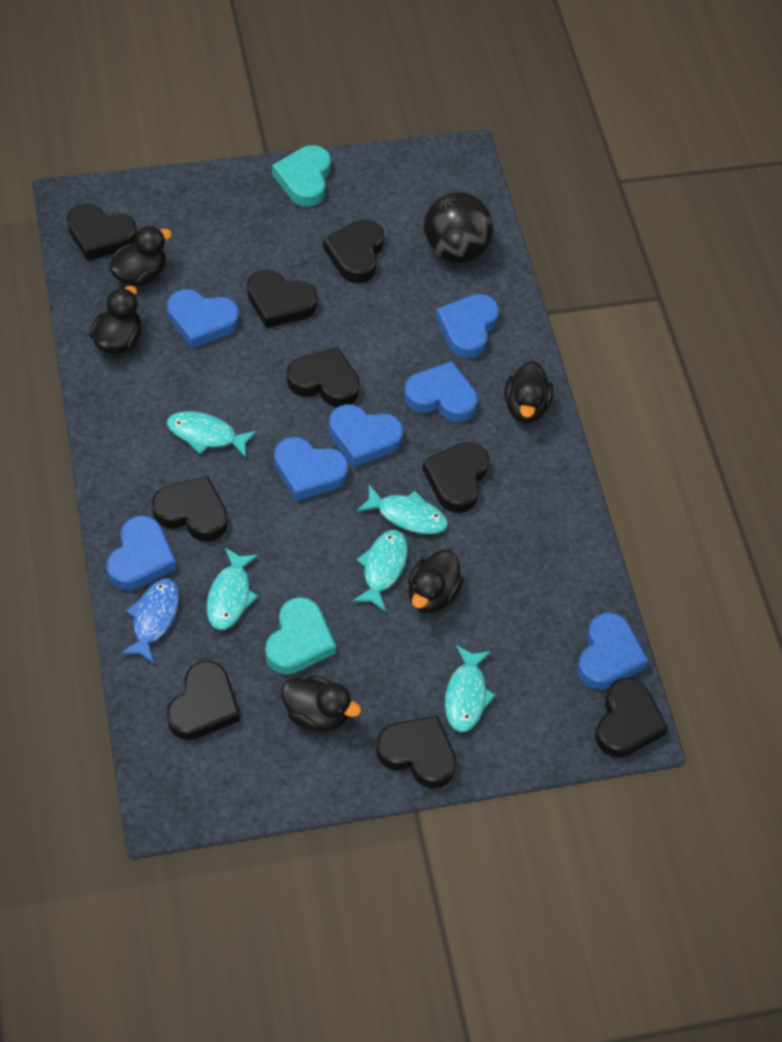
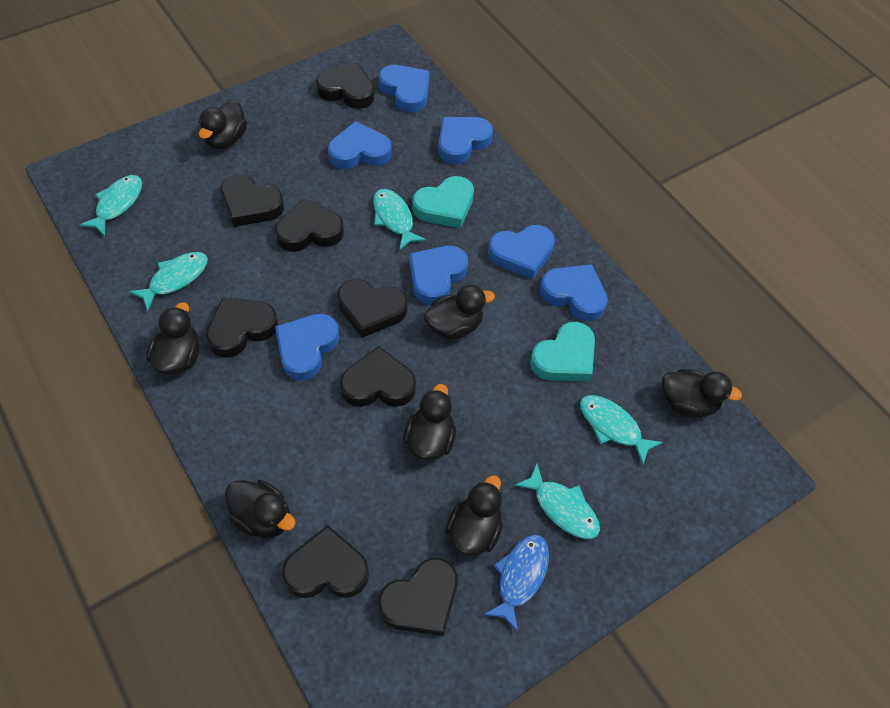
black ball: 1 -> 0
black duck: 5 -> 7
black heart: 9 -> 8

